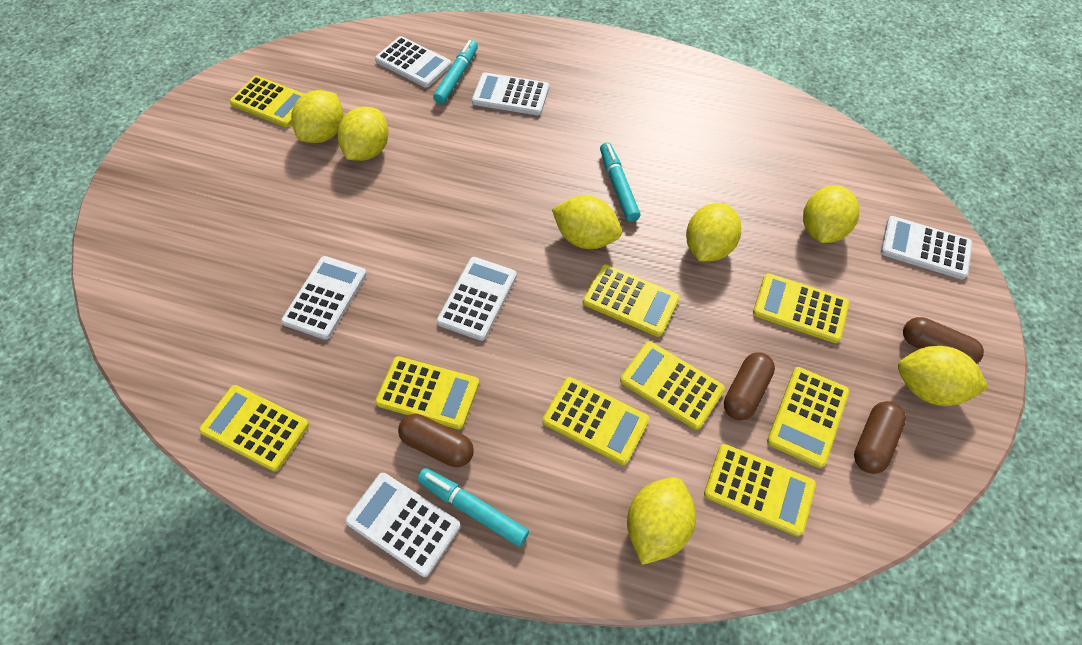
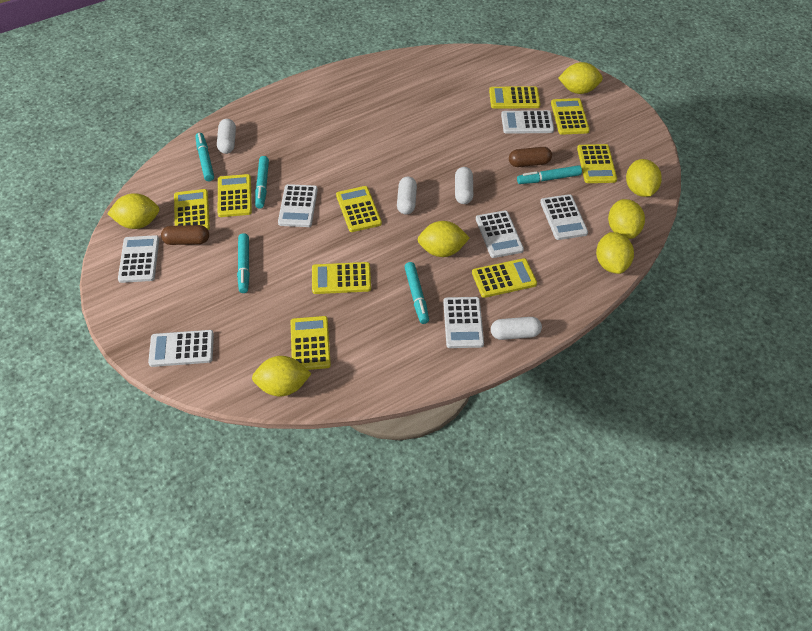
brown capsule: 4 -> 2
turquoise marker: 3 -> 5
white calculator: 6 -> 7
white capsule: 0 -> 4

